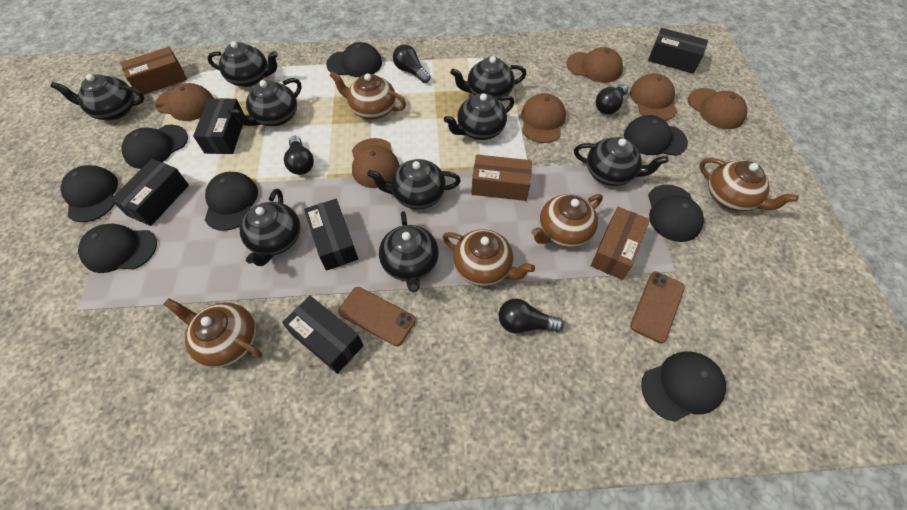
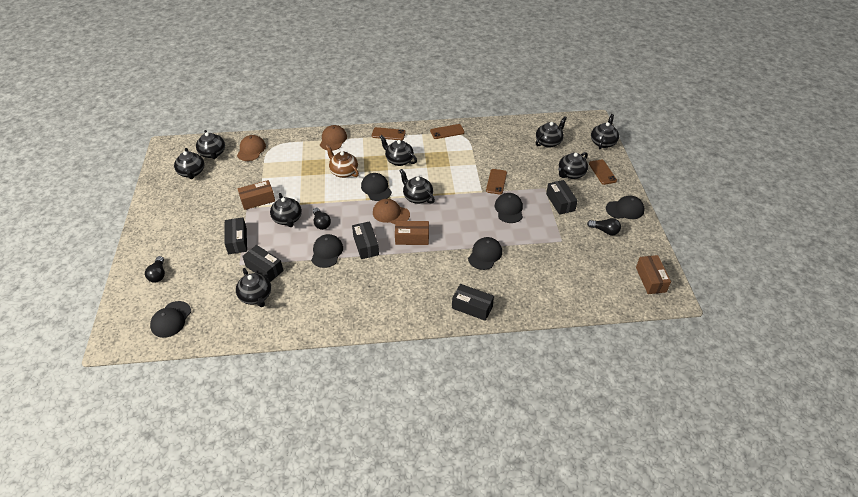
black cap: 8 -> 6
black light bulb: 4 -> 3
brown cap: 6 -> 3
brown phone: 2 -> 4
brown teapot: 5 -> 1

